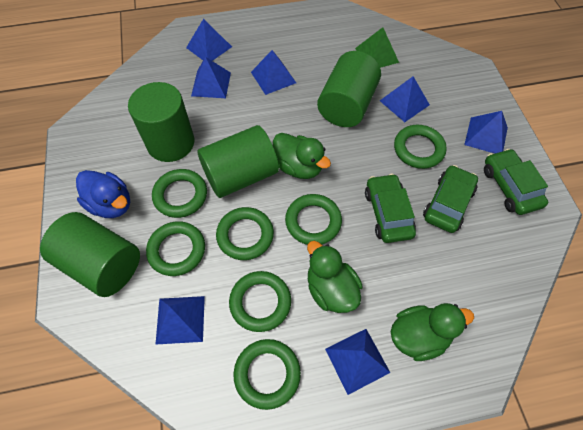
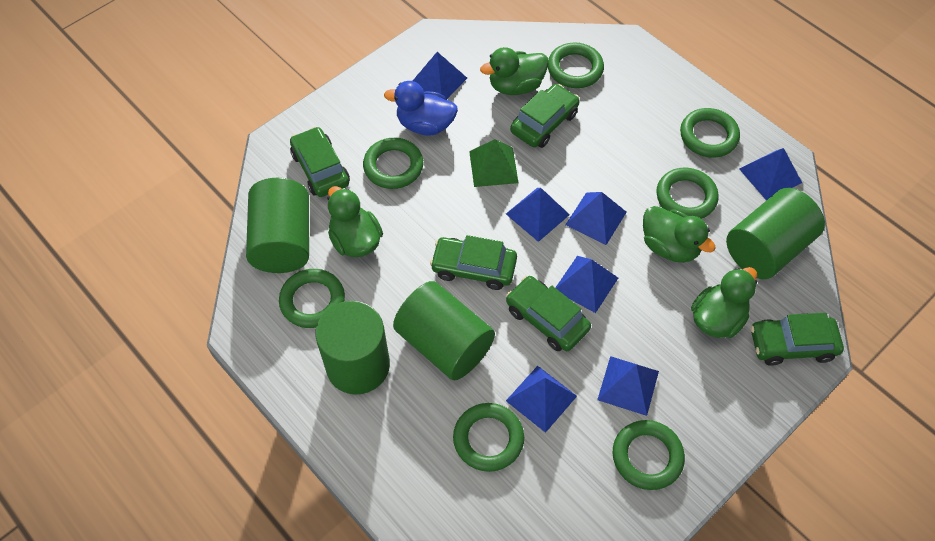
green car: 3 -> 5
green duck: 3 -> 4

